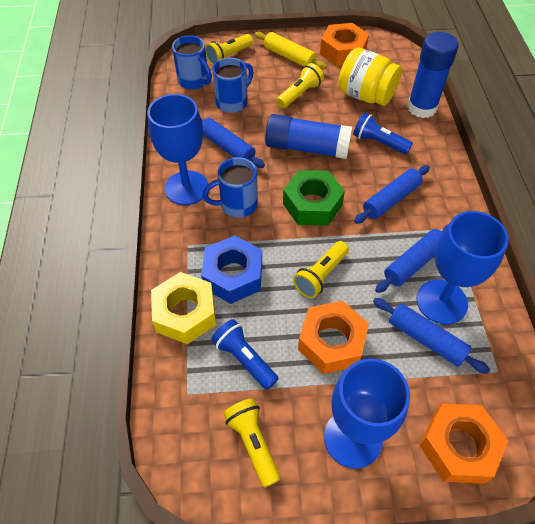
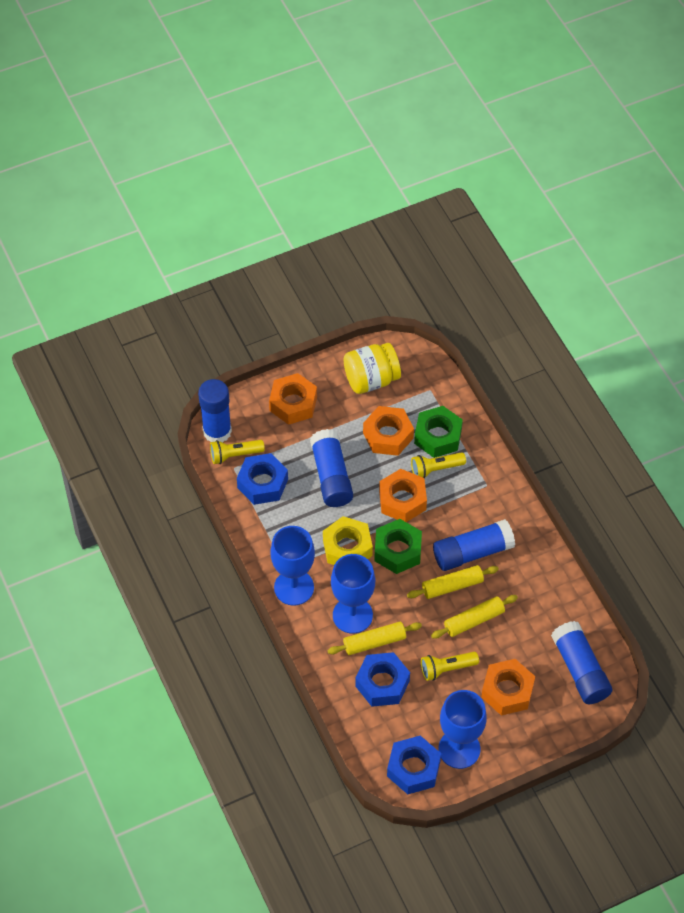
blue flashlight: 2 -> 0
blue glue stick: 2 -> 4
blue mug: 3 -> 0
blue nut: 1 -> 3
blue rolling pin: 4 -> 0
green nut: 1 -> 2
orange nut: 3 -> 4
yellow flashlight: 4 -> 3
yellow rolling pin: 1 -> 3

